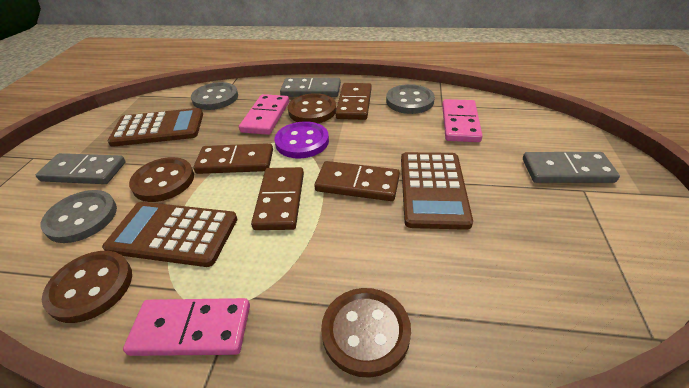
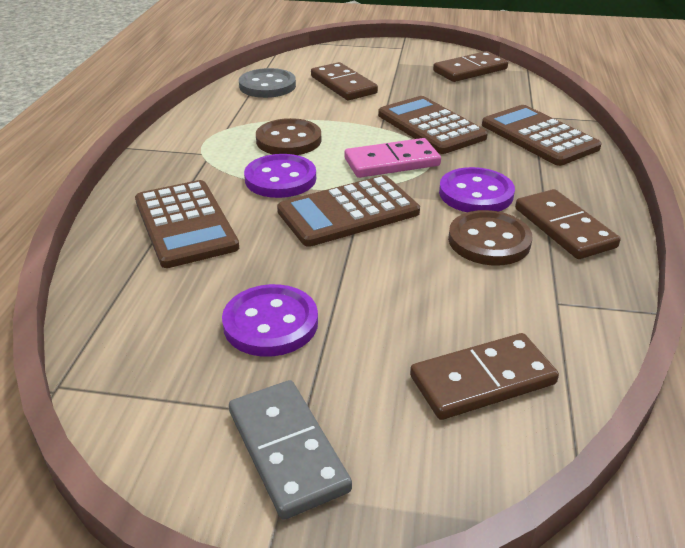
brown button: 4 -> 2
brown calculator: 3 -> 4
grey button: 3 -> 1
grey domino: 3 -> 1
pink domino: 3 -> 1
purple button: 1 -> 3

